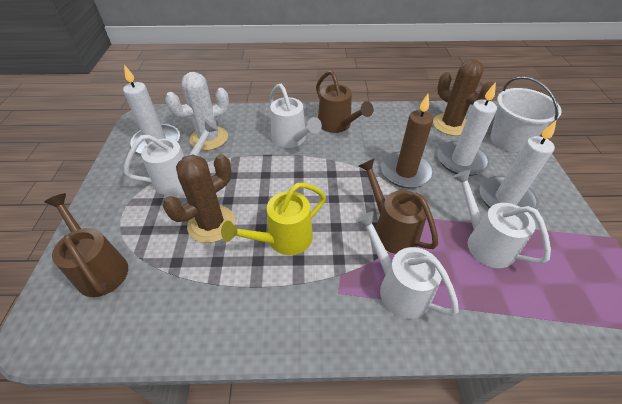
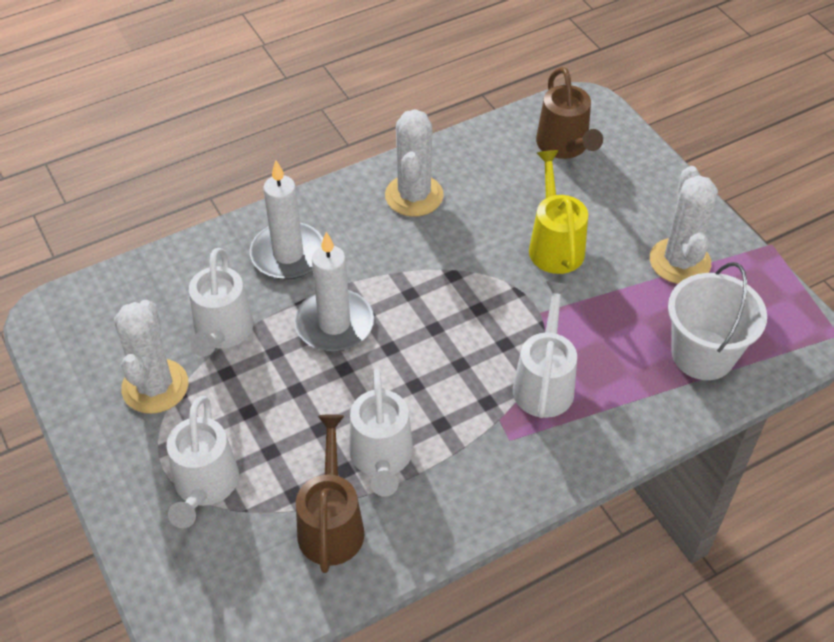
brown cactus: 2 -> 0
brown candle: 1 -> 0
brown watering can: 3 -> 2
white cactus: 1 -> 3
white candle: 3 -> 2

